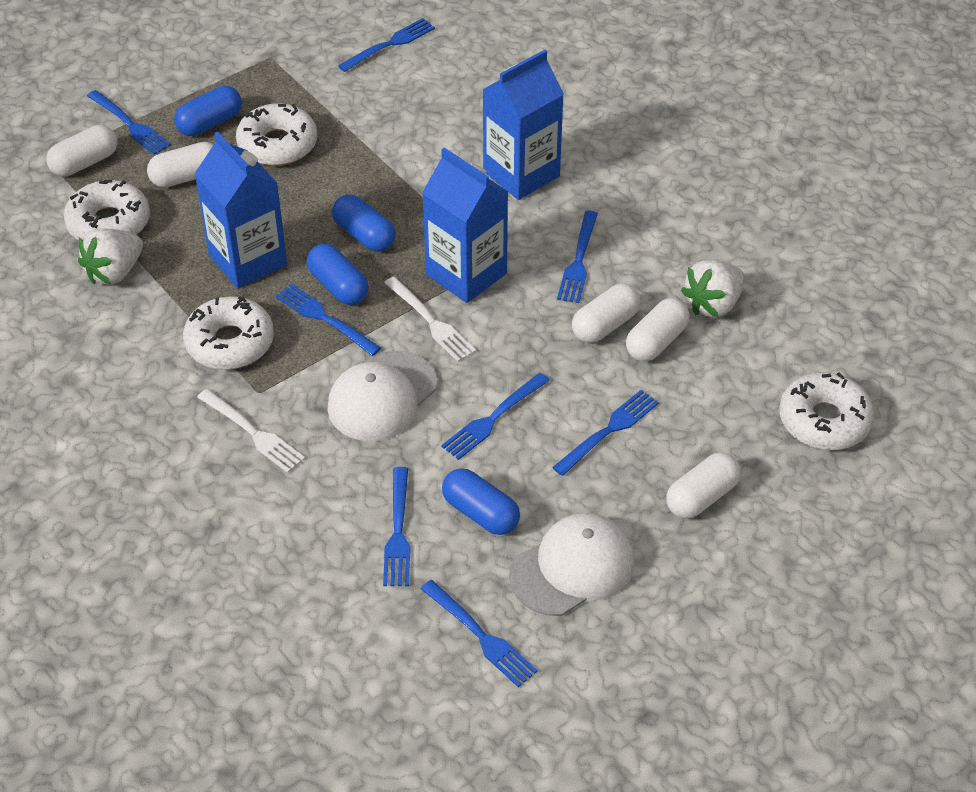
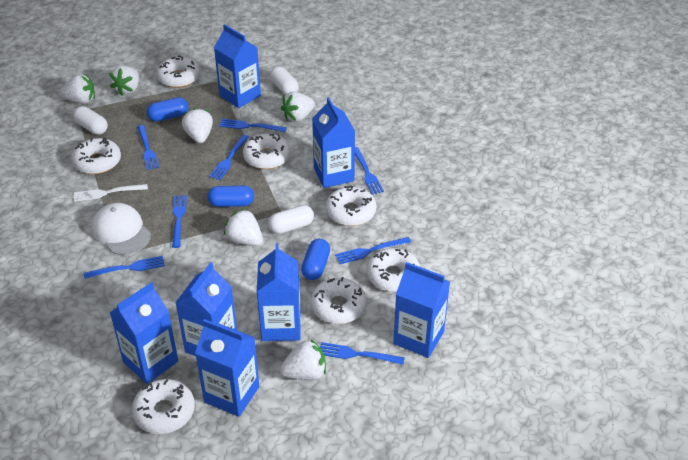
blue capsule: 4 -> 3
blue carton: 3 -> 7
white cap: 2 -> 1
white capsule: 5 -> 3
white donut: 4 -> 7
white fork: 2 -> 1
white strawberry: 2 -> 6

